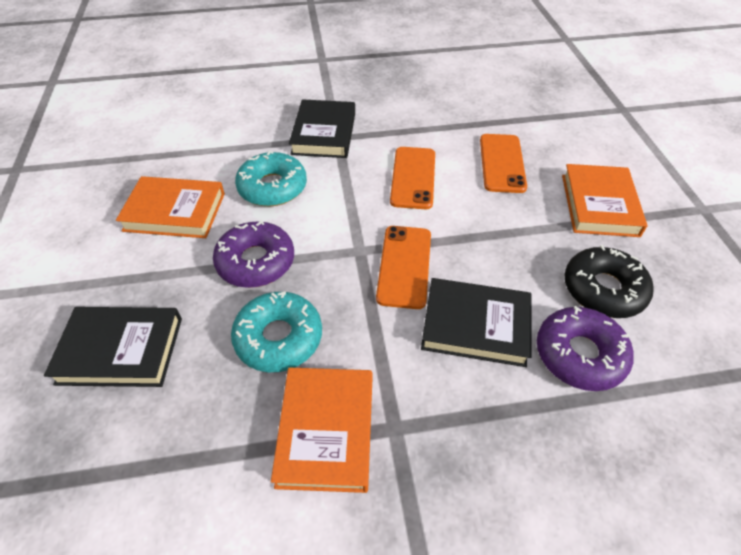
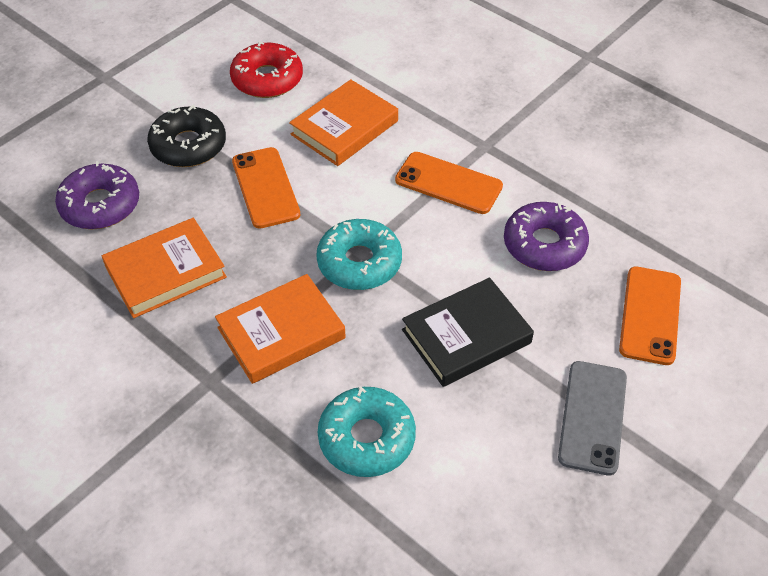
black book: 3 -> 1
grey phone: 0 -> 1
red donut: 0 -> 1

